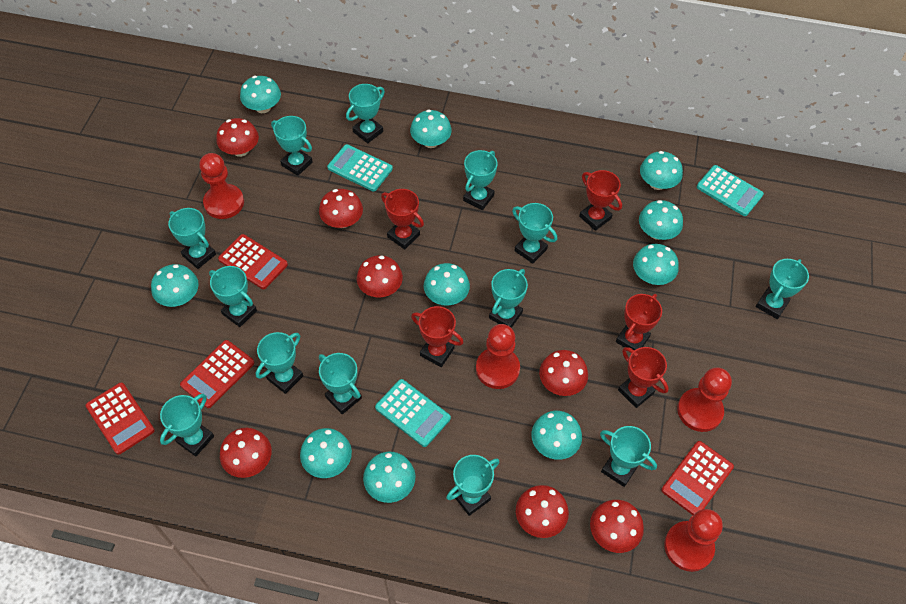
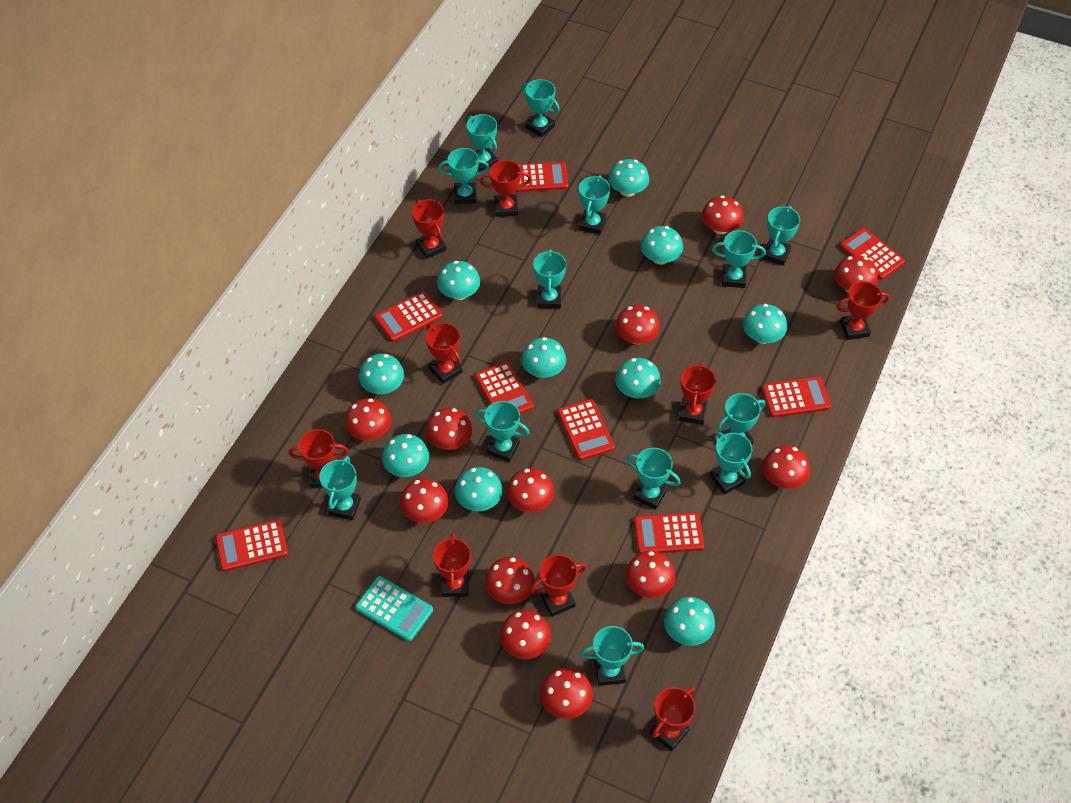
red calculator: 4 -> 8
red mushroom: 7 -> 12
red pawn: 4 -> 0
red trophy: 5 -> 9
turquoise calculator: 3 -> 1

